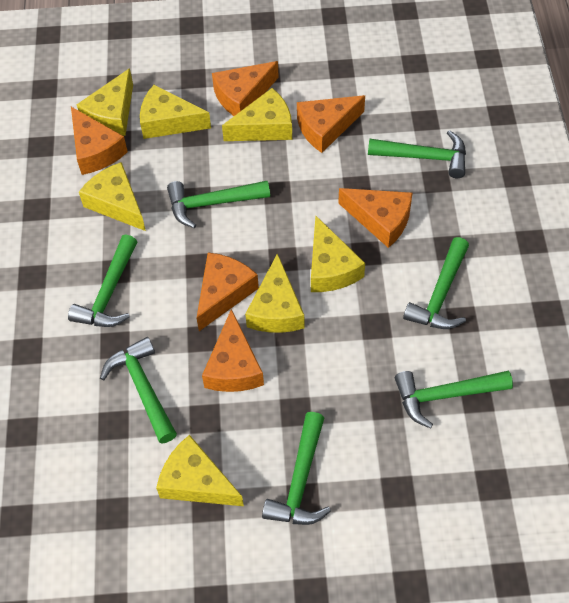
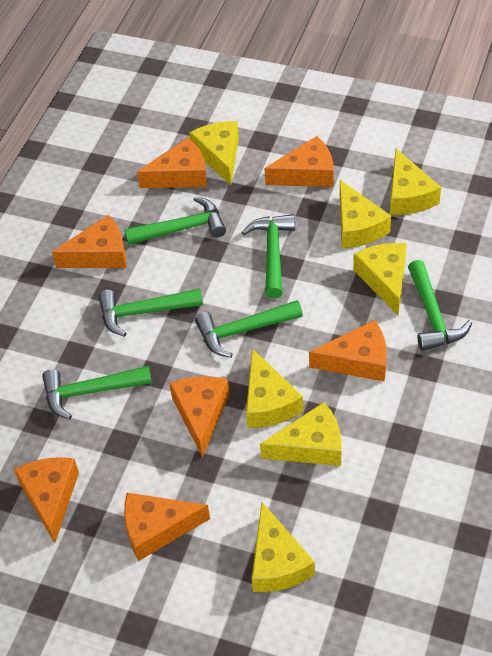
green hammer: 7 -> 6
orange cheese: 6 -> 7

